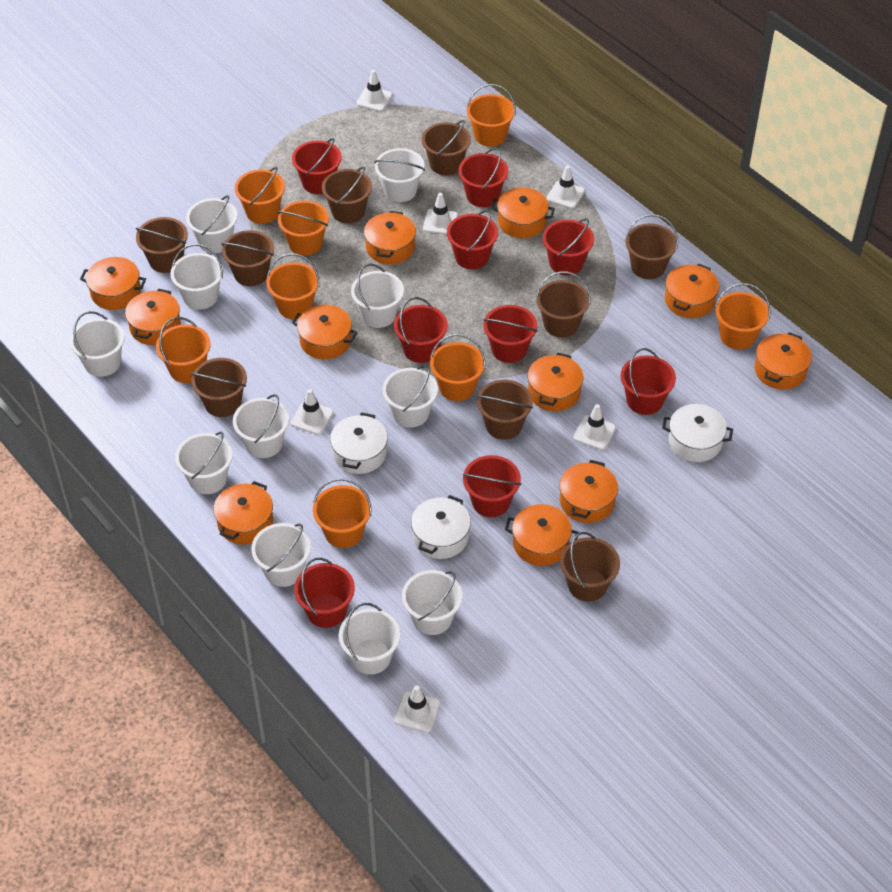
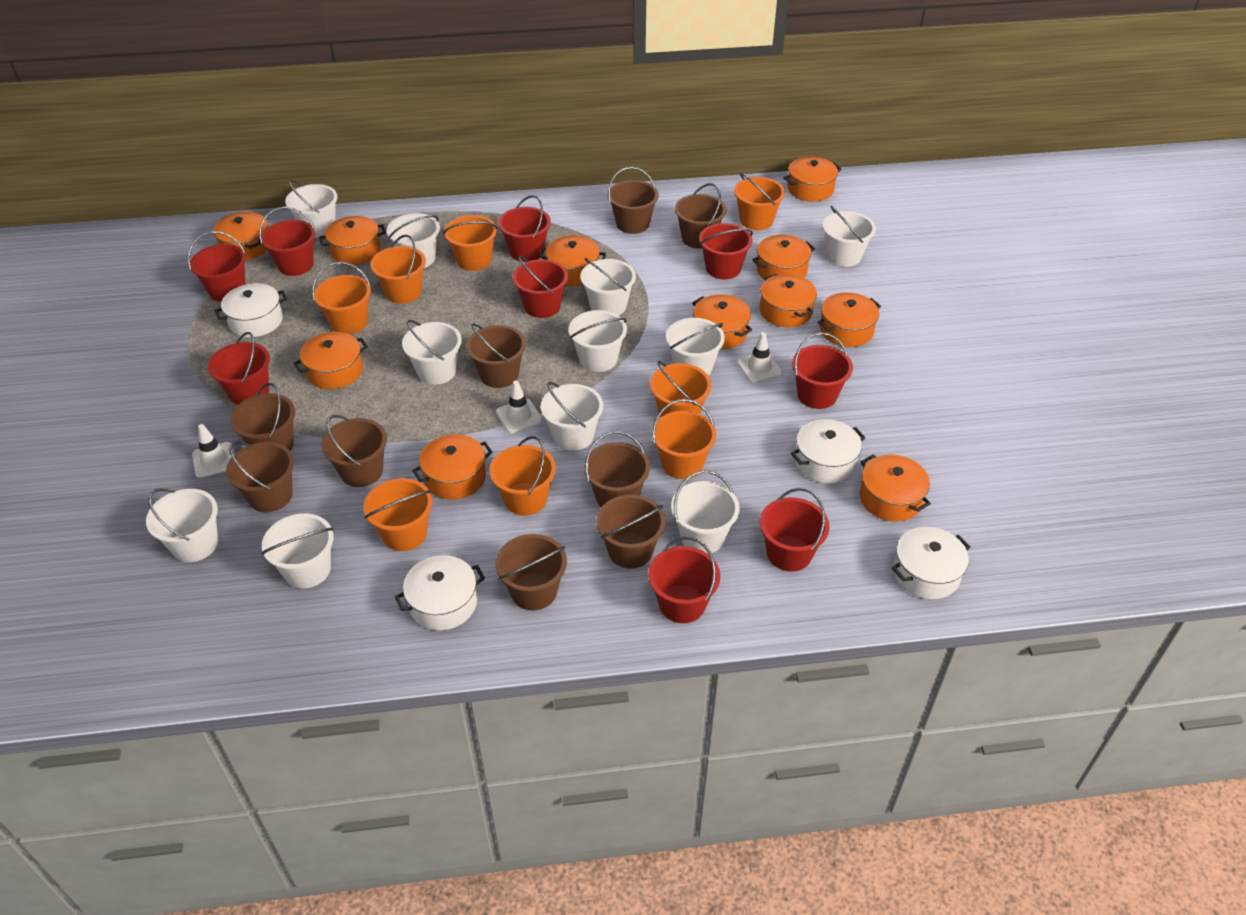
white pot: 3 -> 4
white traffic cone: 6 -> 3

